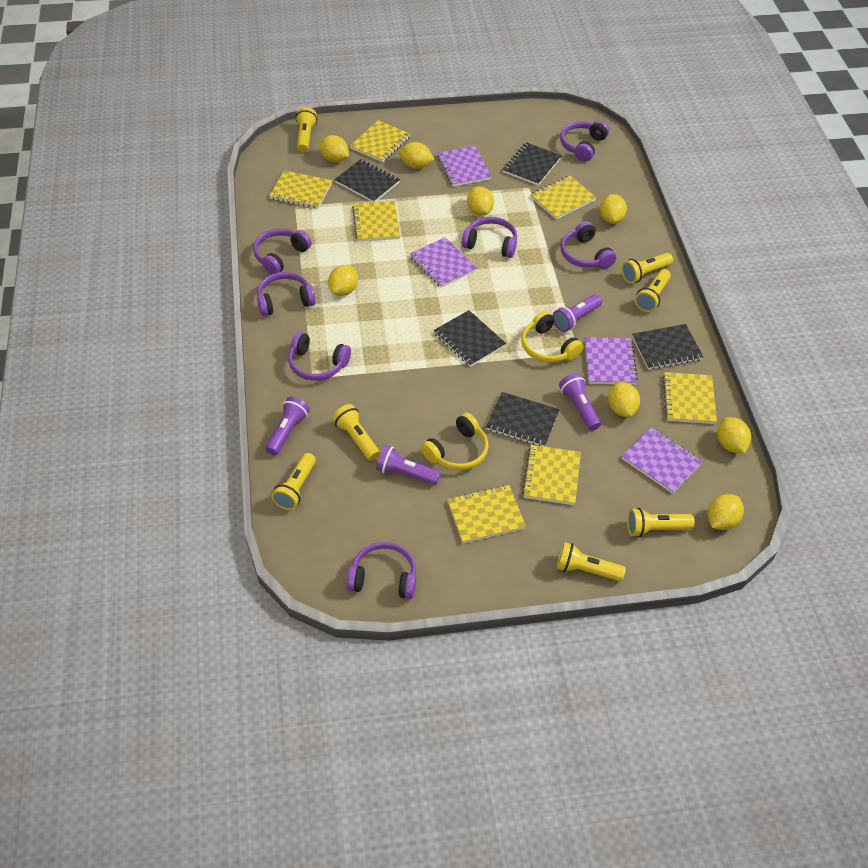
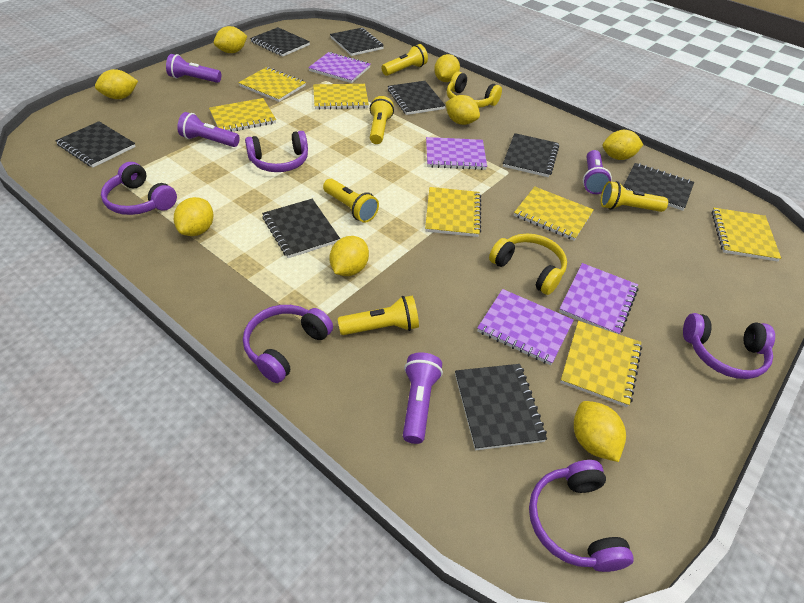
black notebook: 5 -> 8
purple headphones: 7 -> 5
yellow flashlight: 7 -> 5

